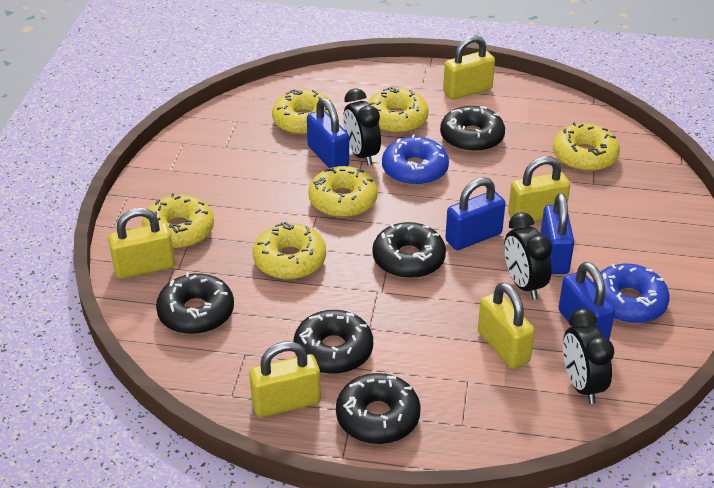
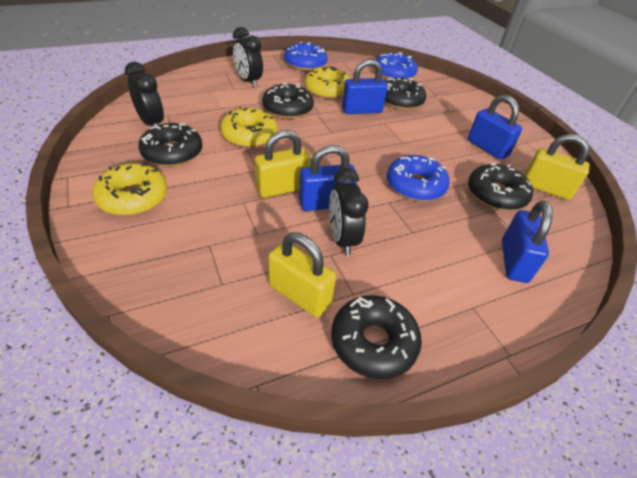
blue donut: 2 -> 3
yellow donut: 6 -> 3
yellow padlock: 5 -> 3

